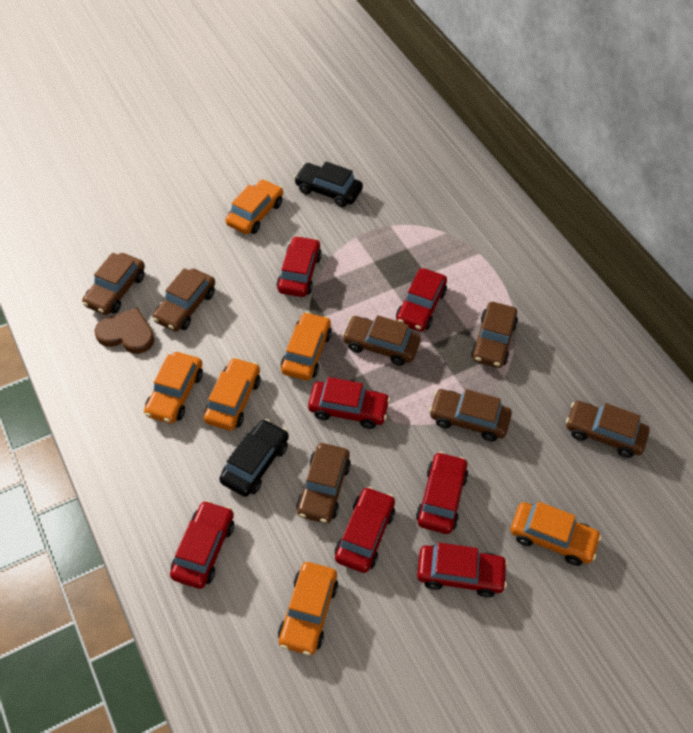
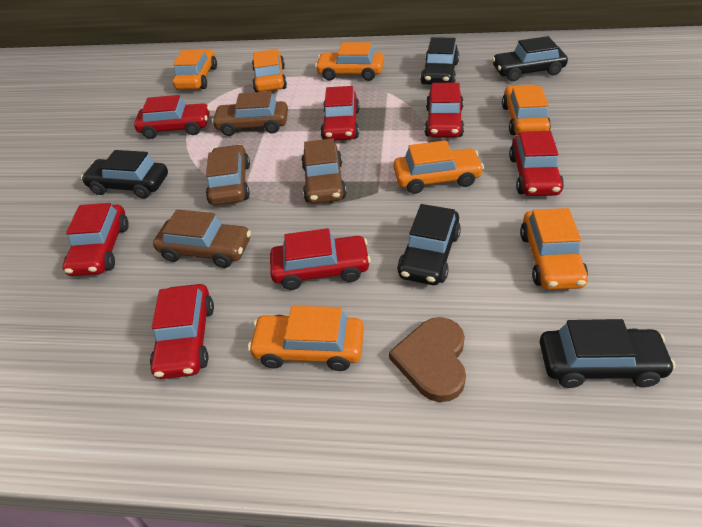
black car: 2 -> 5
brown car: 7 -> 4
orange car: 6 -> 7

